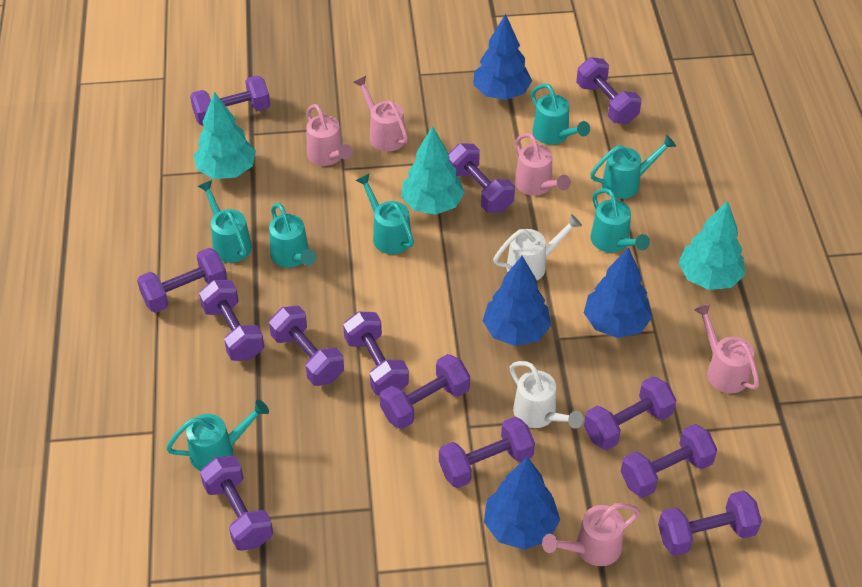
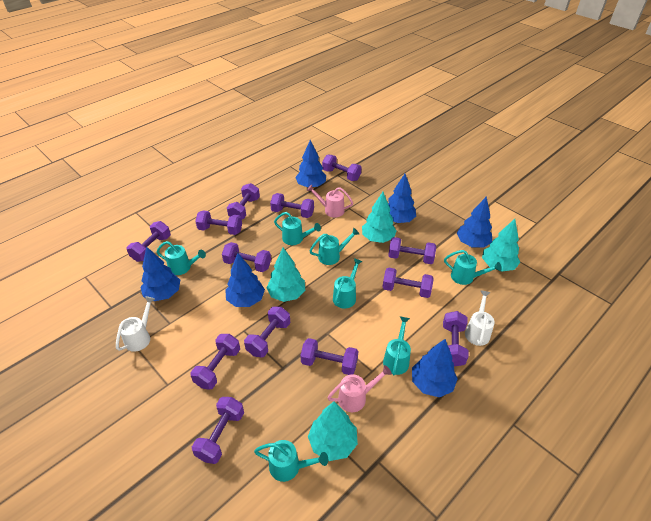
blue tree: 4 -> 6
pink watering can: 5 -> 2
turquoise tree: 3 -> 4

